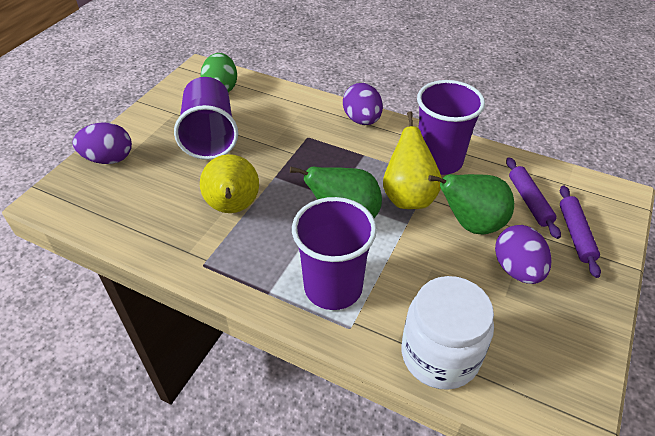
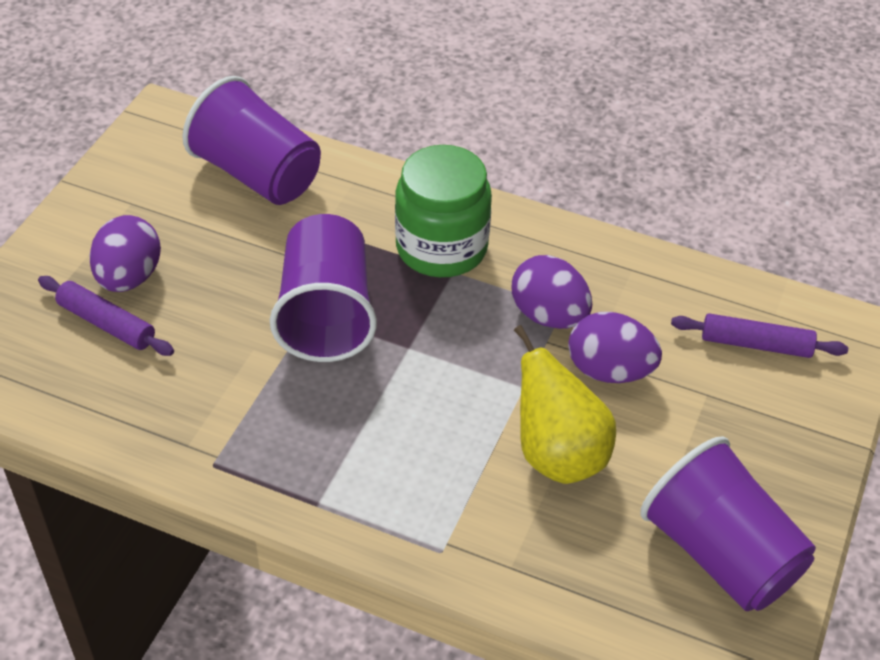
green egg: 1 -> 0
green jar: 0 -> 1
green pear: 2 -> 0
white jar: 1 -> 0
yellow pear: 2 -> 1

